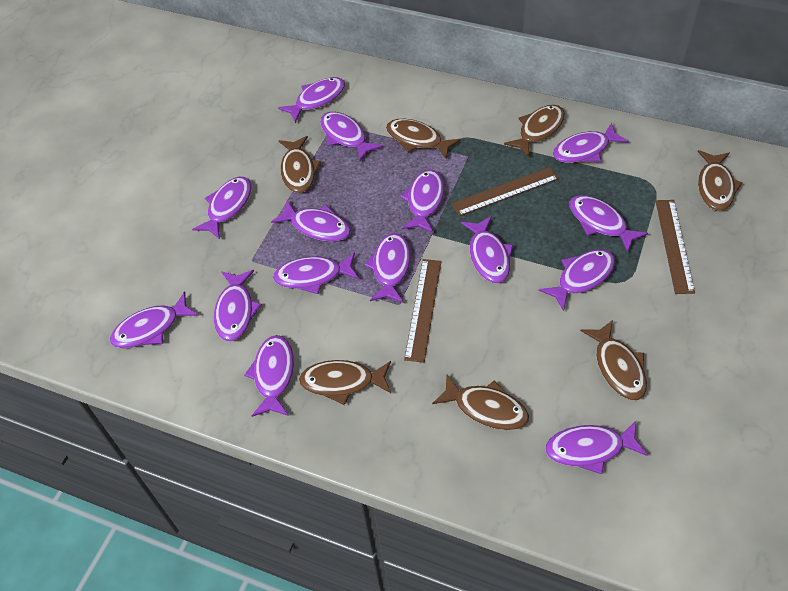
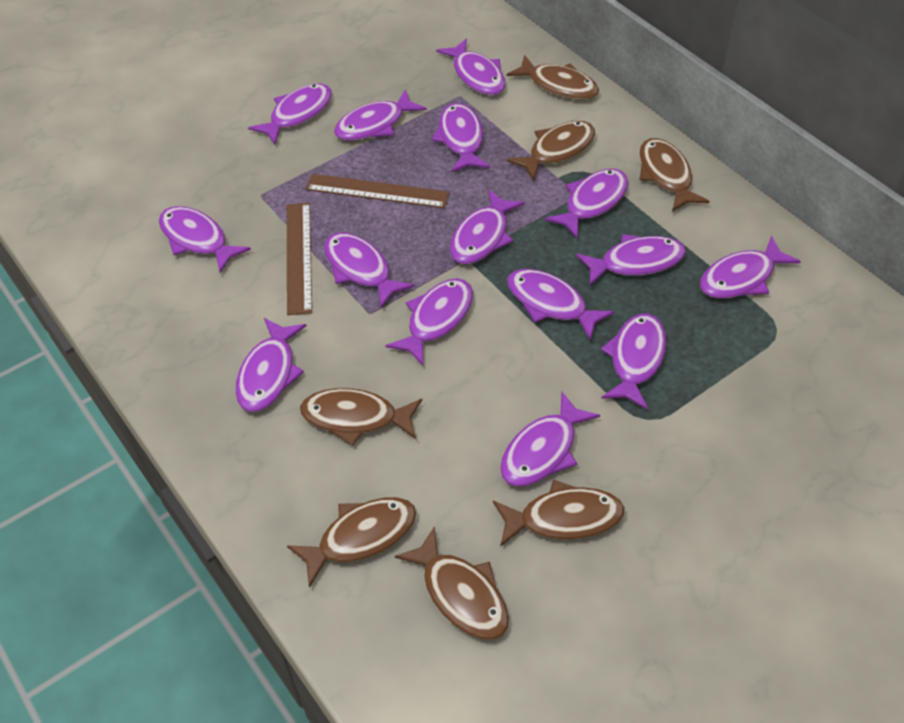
brown ruler: 3 -> 2

